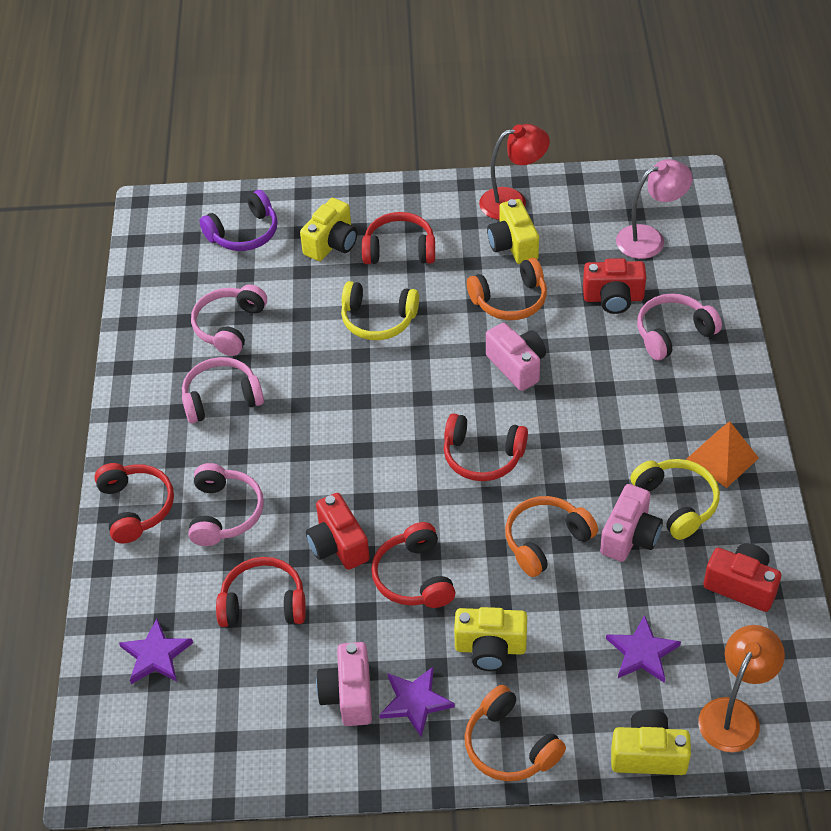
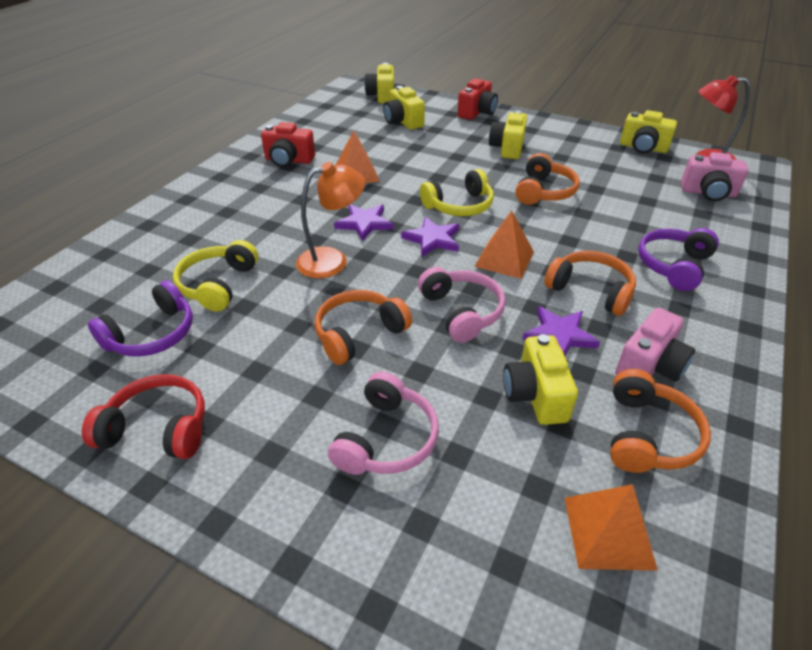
orange headphones: 3 -> 4
orange pyramid: 1 -> 3
pink camera: 3 -> 2
pink headphones: 4 -> 2
pink lamp: 1 -> 0
purple headphones: 1 -> 2
red camera: 3 -> 2
red headphones: 5 -> 1
yellow camera: 4 -> 5

